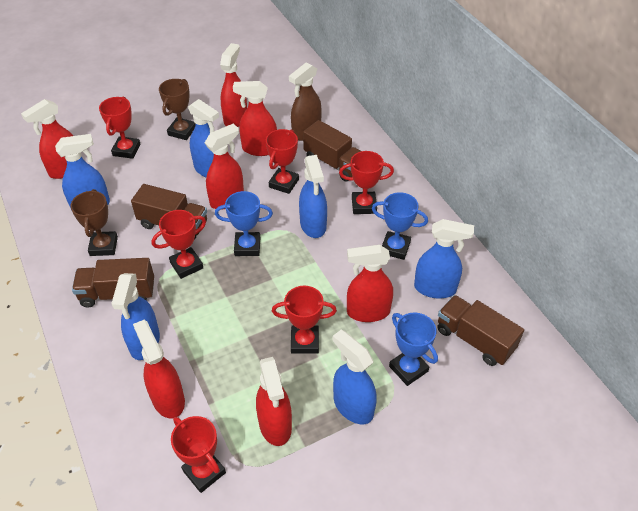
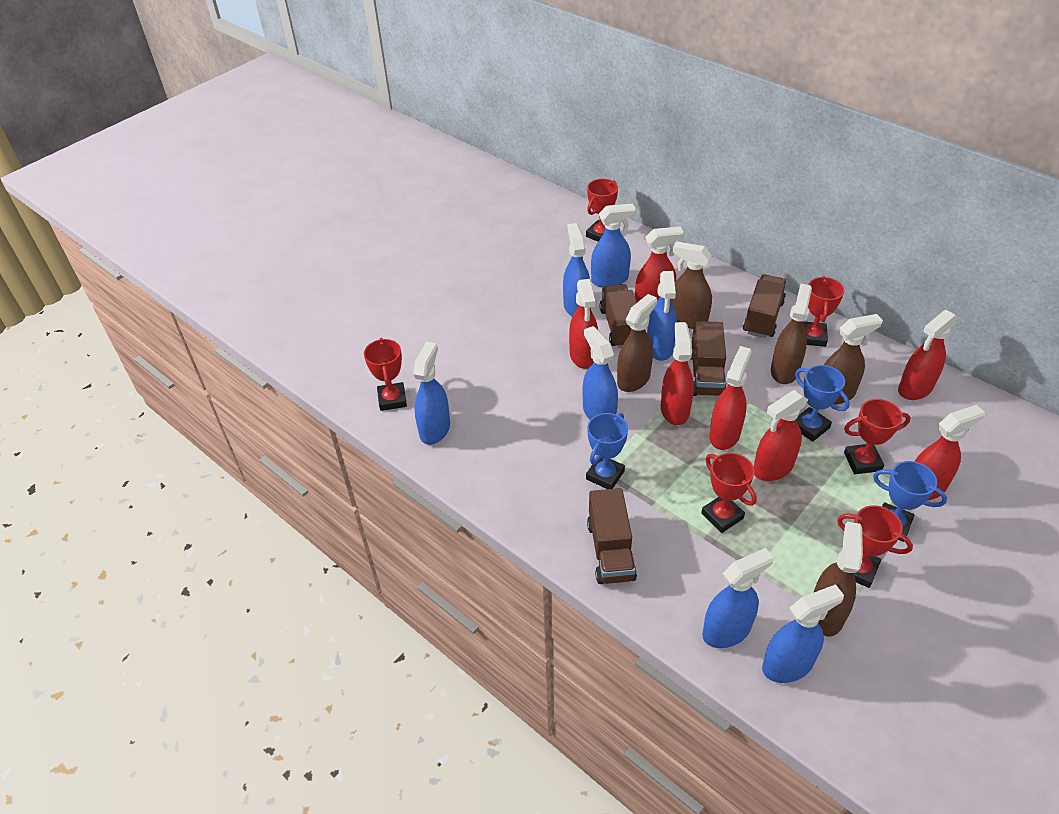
blue spray bottle: 6 -> 7
brown spray bottle: 1 -> 5
brown trophy: 2 -> 0

